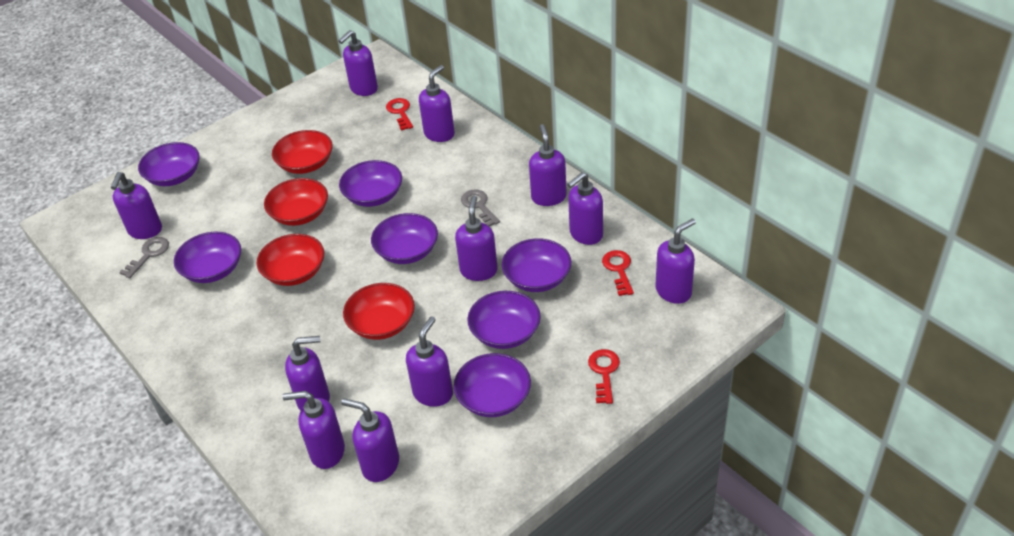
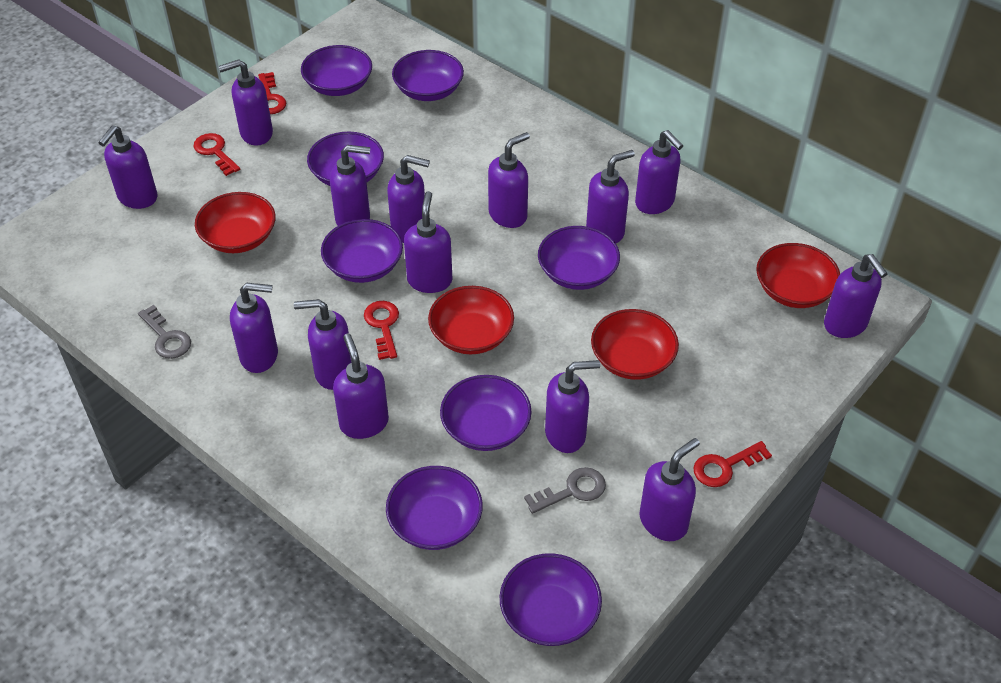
purple bowl: 7 -> 8
purple soap dispenser: 11 -> 14
red key: 3 -> 4

